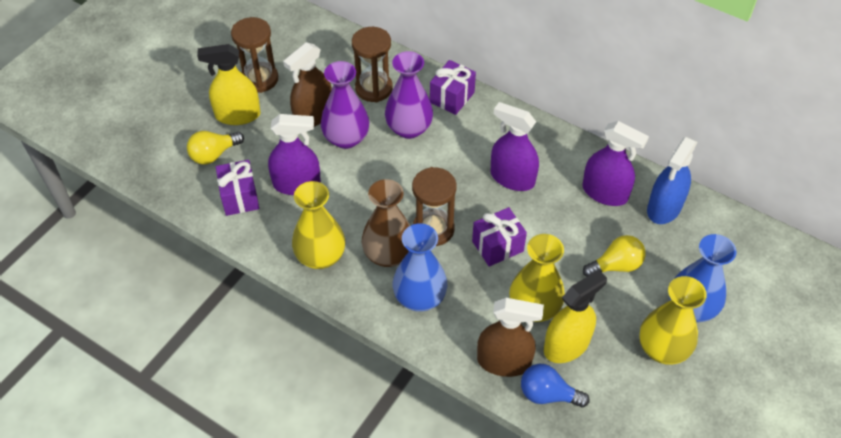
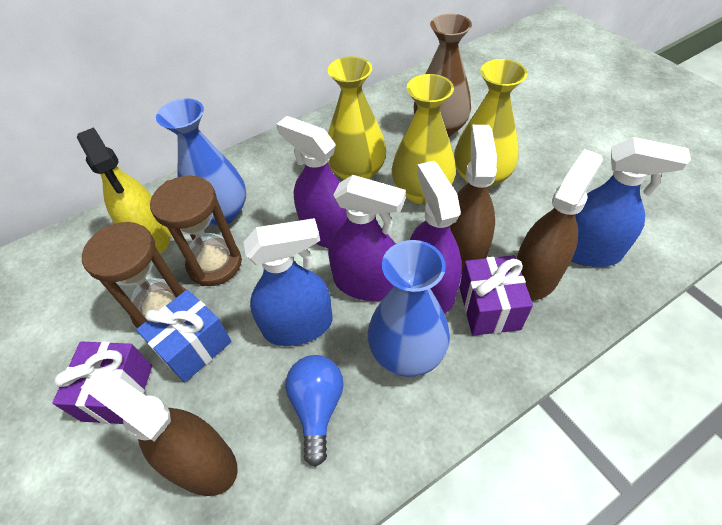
blue gift: 0 -> 1
blue spray bottle: 1 -> 2
brown hourglass: 3 -> 2
brown spray bottle: 2 -> 3
purple gift: 3 -> 2
purple vase: 2 -> 0
yellow light bulb: 2 -> 0
yellow spray bottle: 2 -> 1

